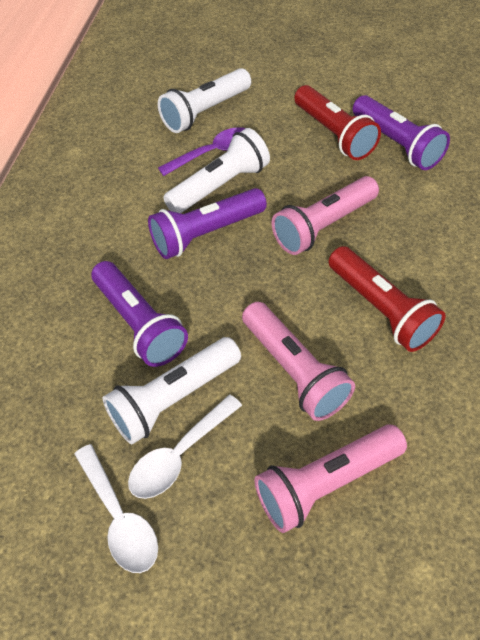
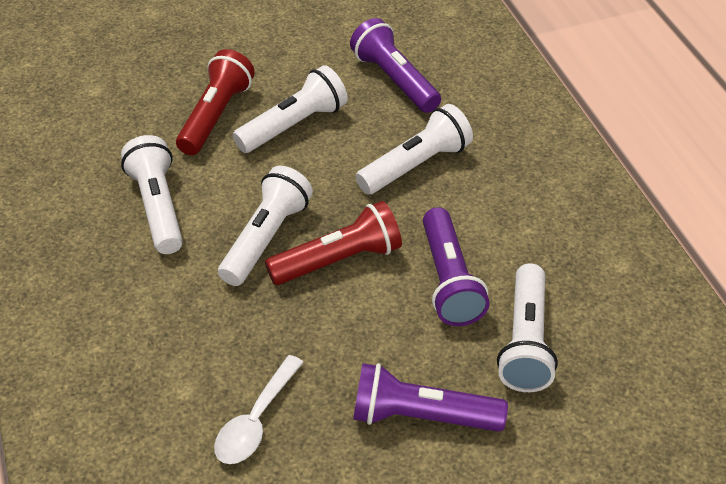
pink flashlight: 3 -> 0
purple spoon: 1 -> 0
white flashlight: 3 -> 5
white spoon: 2 -> 1

